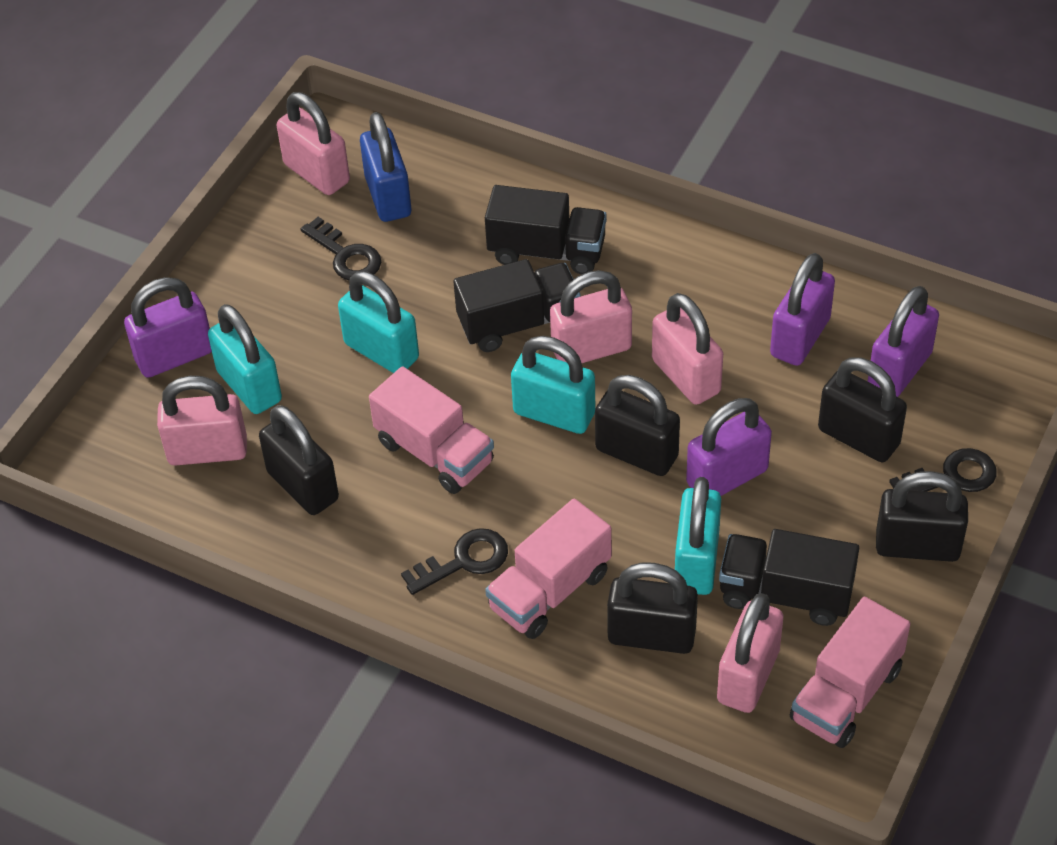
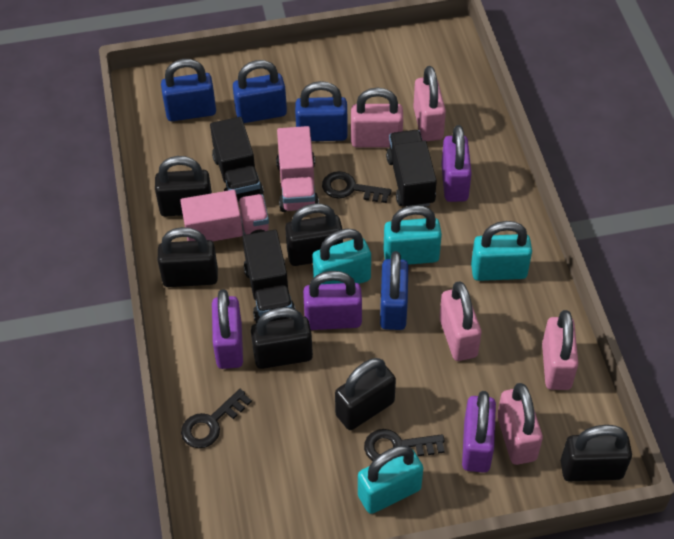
black padlock: 5 -> 6
blue padlock: 1 -> 4
pink truck: 3 -> 2

